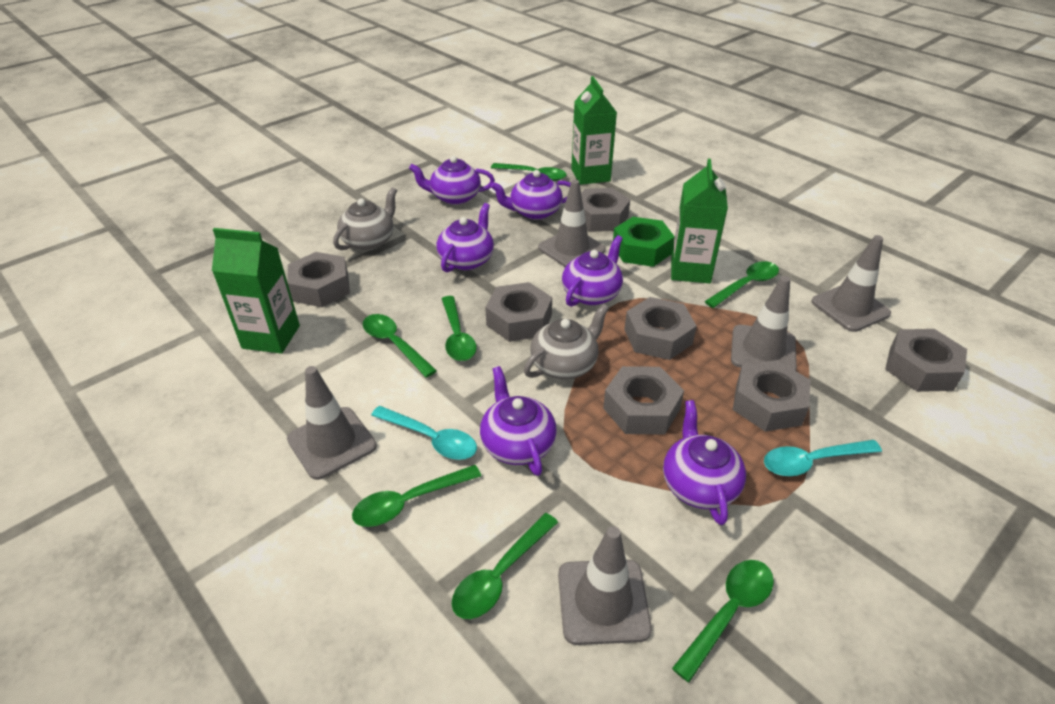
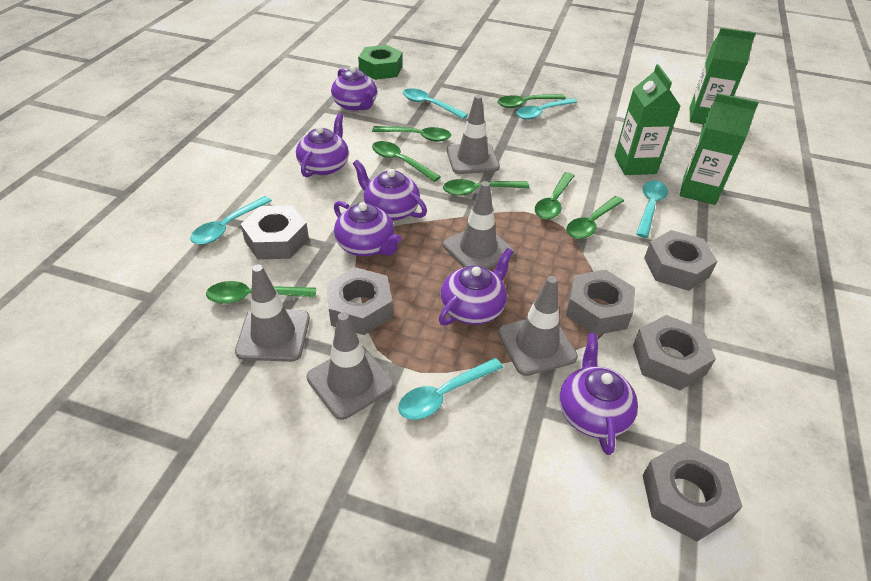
grey nut: 7 -> 6
grey teapot: 2 -> 0
turquoise spoon: 2 -> 5

